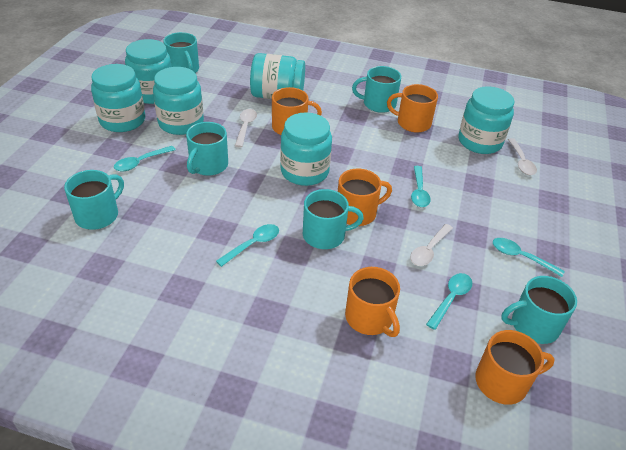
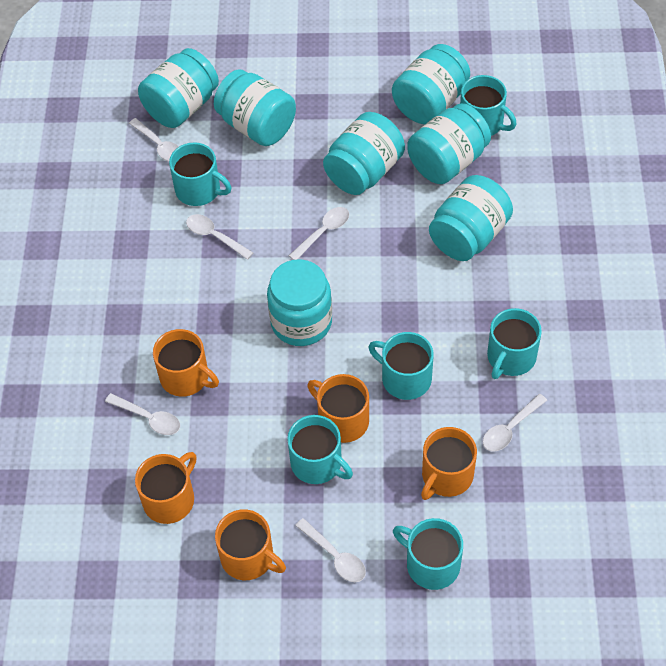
turquoise jar: 6 -> 7
turquoise spoon: 5 -> 0
white spoon: 3 -> 6

